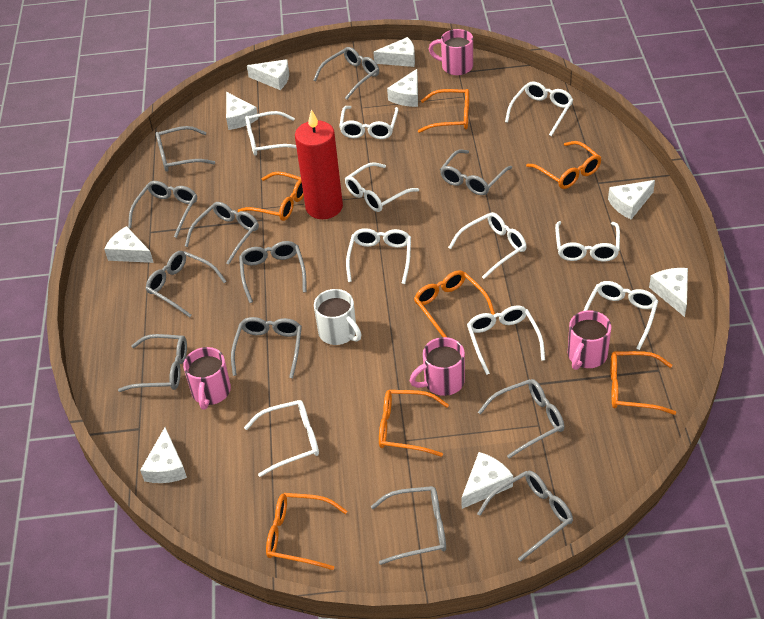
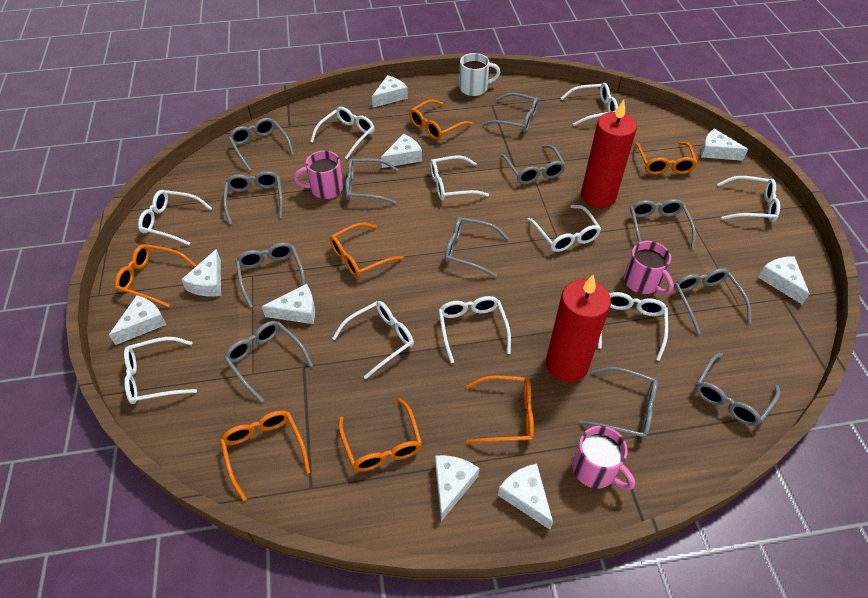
pink mug: 4 -> 3
red candle: 1 -> 2

